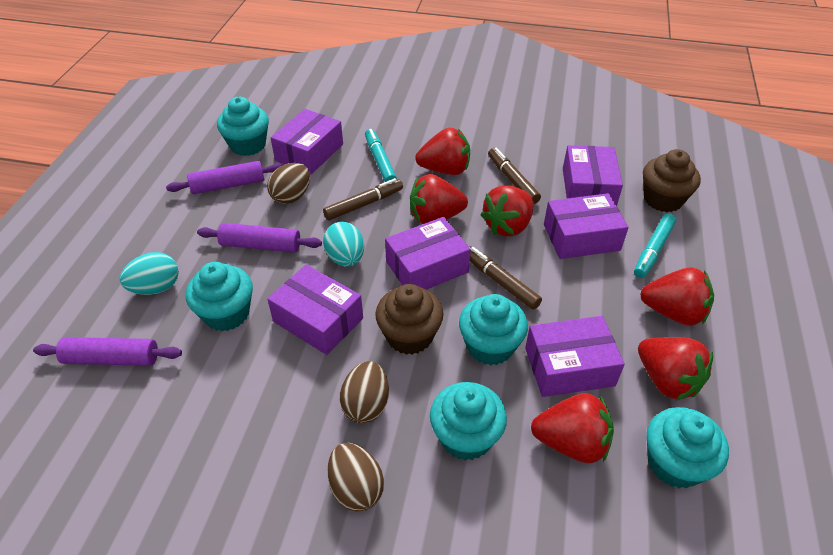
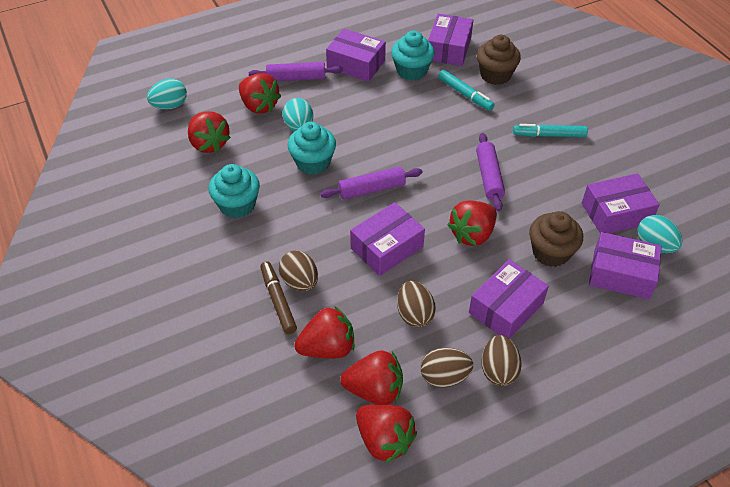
brown egg: 3 -> 4
brown marker: 3 -> 1
turquoise cupcake: 5 -> 3
turquoise egg: 2 -> 3

